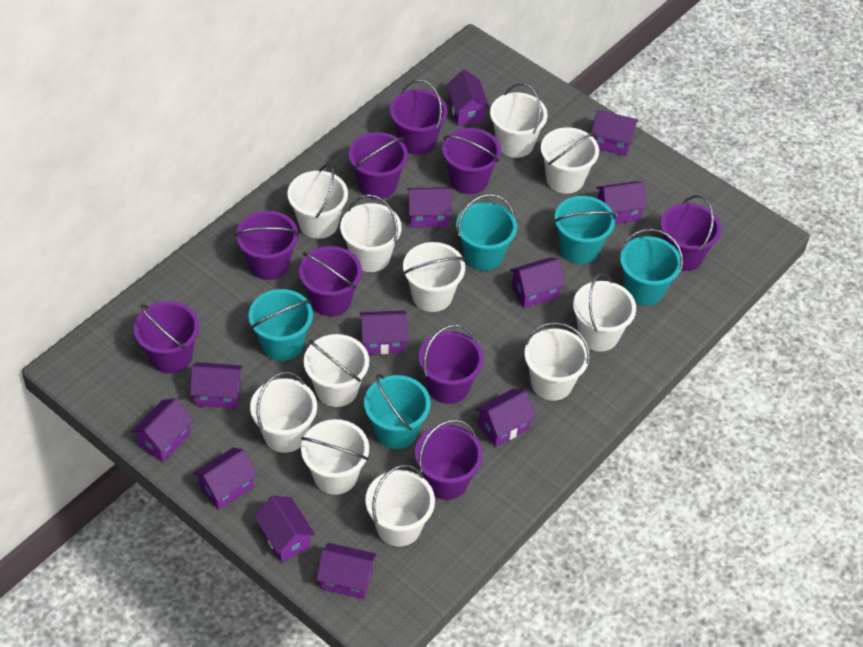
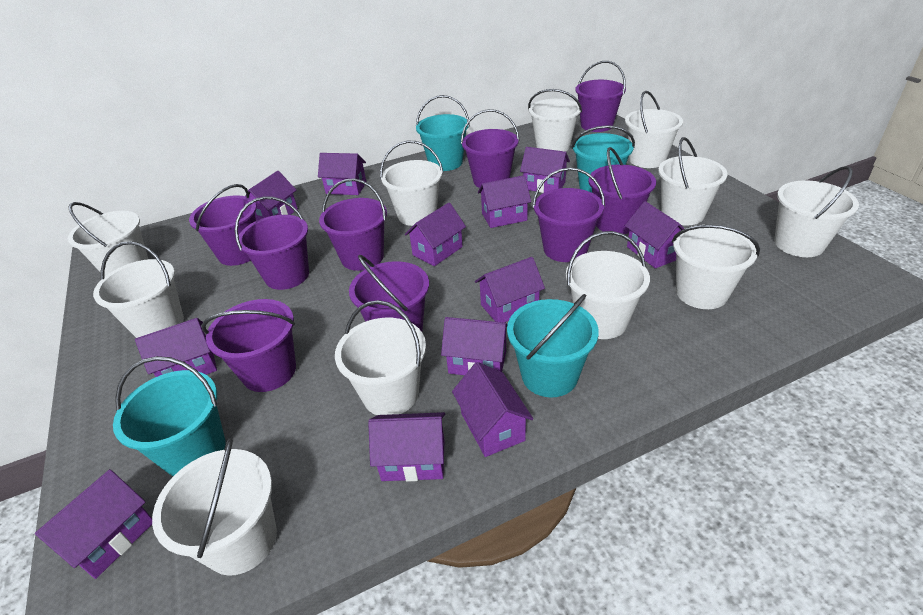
turquoise bucket: 5 -> 4

